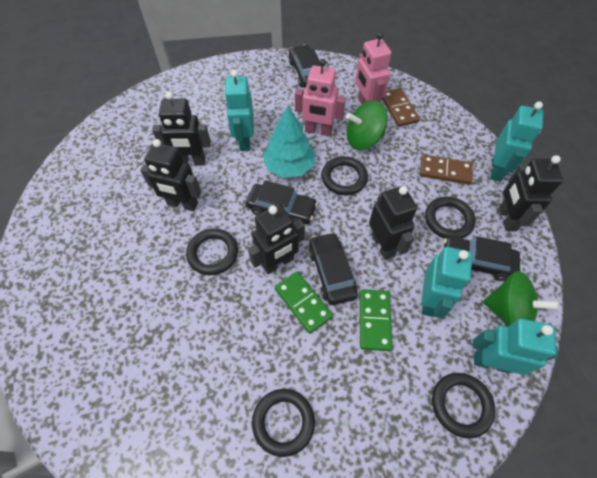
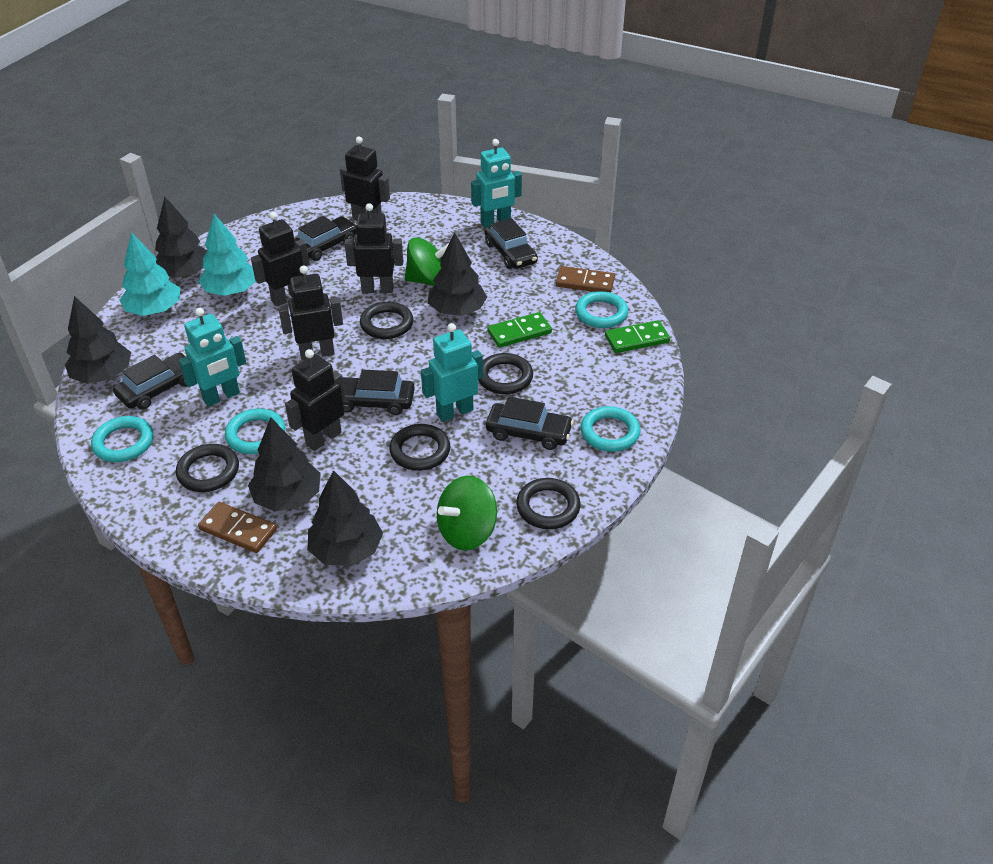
black car: 4 -> 5
black tree: 0 -> 5
pink robot: 2 -> 0
turquoise ring: 0 -> 4
turquoise robot: 4 -> 3
turquoise tree: 1 -> 2

